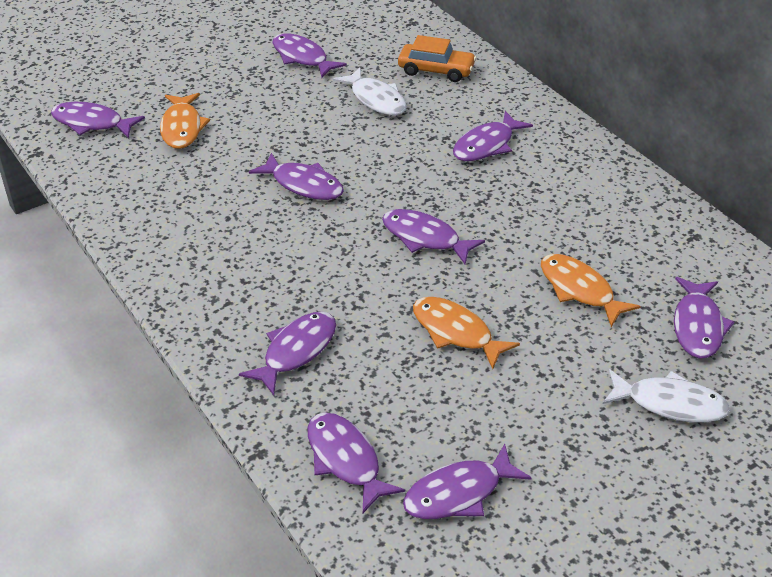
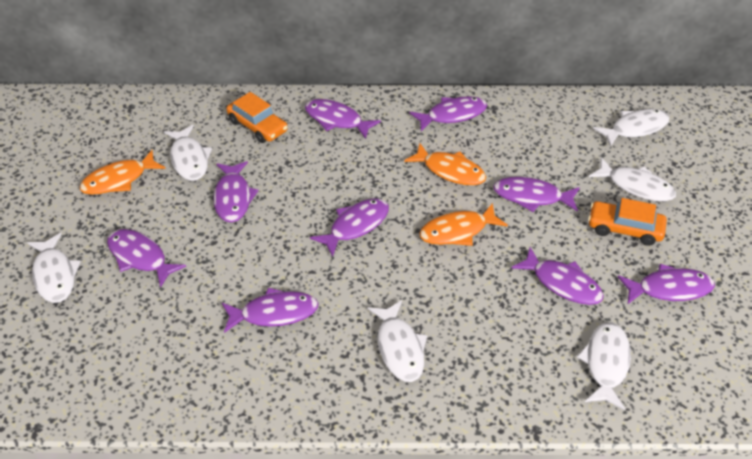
orange car: 1 -> 2
white fish: 2 -> 6

